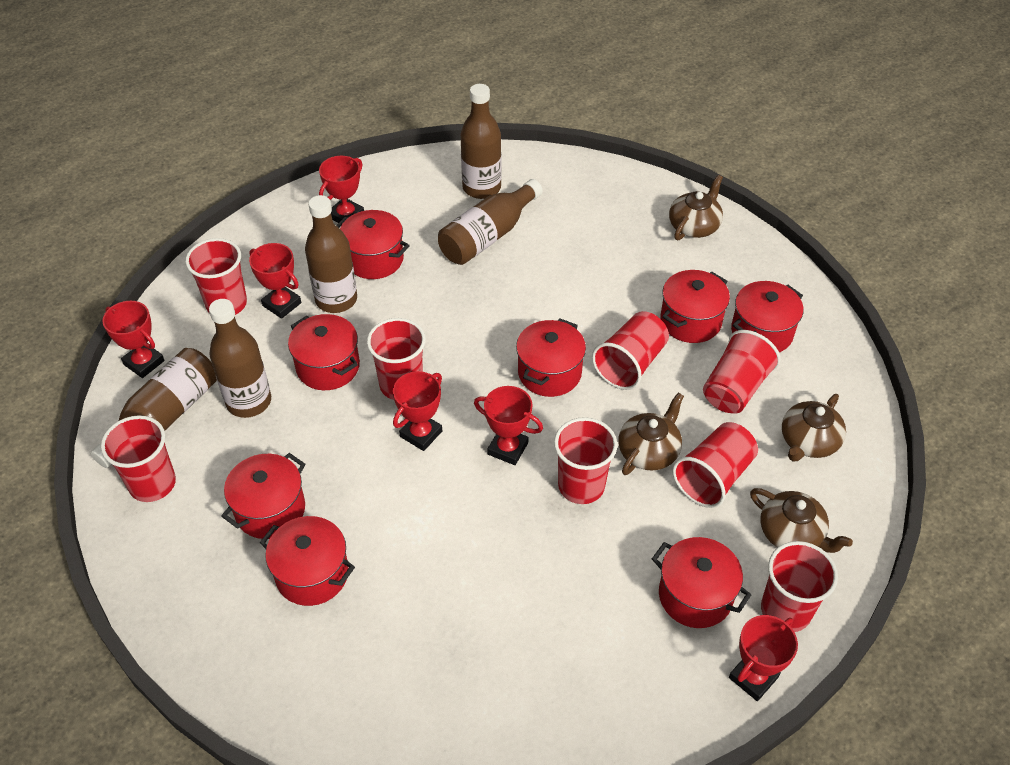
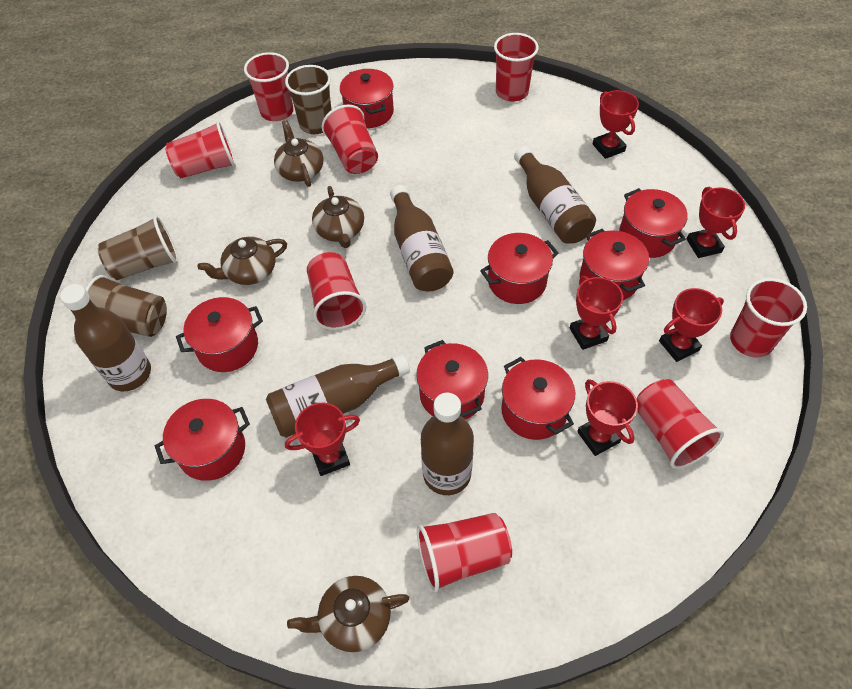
brown cup: 0 -> 3

